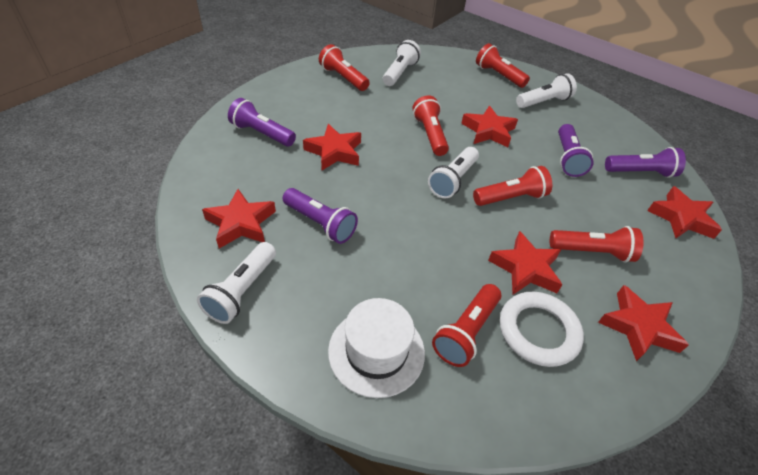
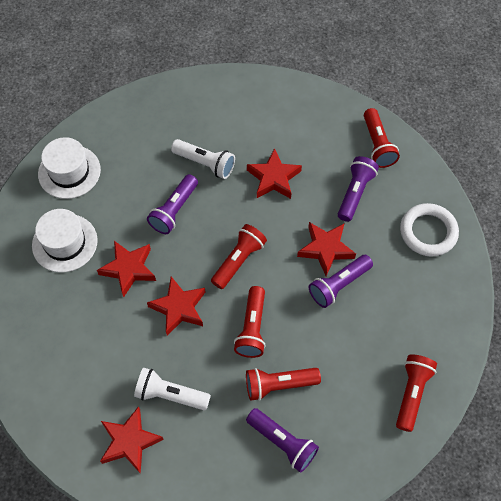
red flashlight: 6 -> 5
red star: 6 -> 5
white flashlight: 4 -> 2
white hat: 1 -> 2

